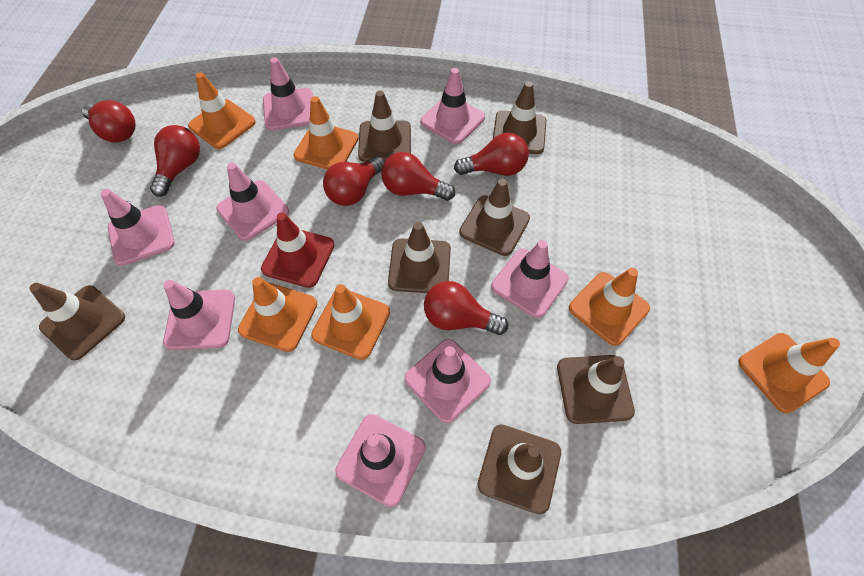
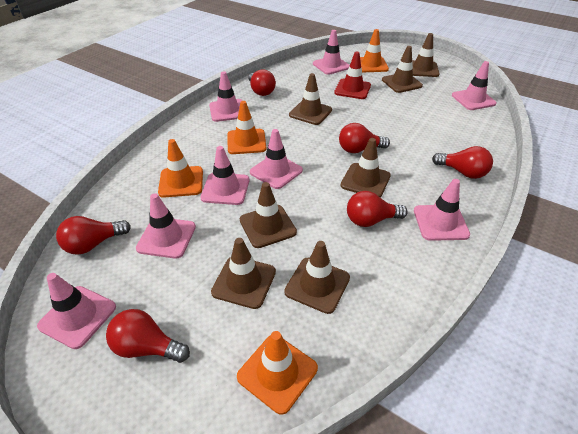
orange traffic cone: 6 -> 4

